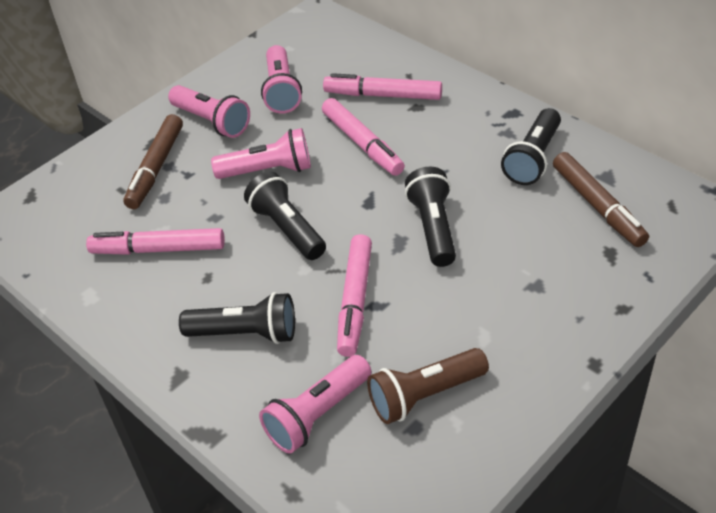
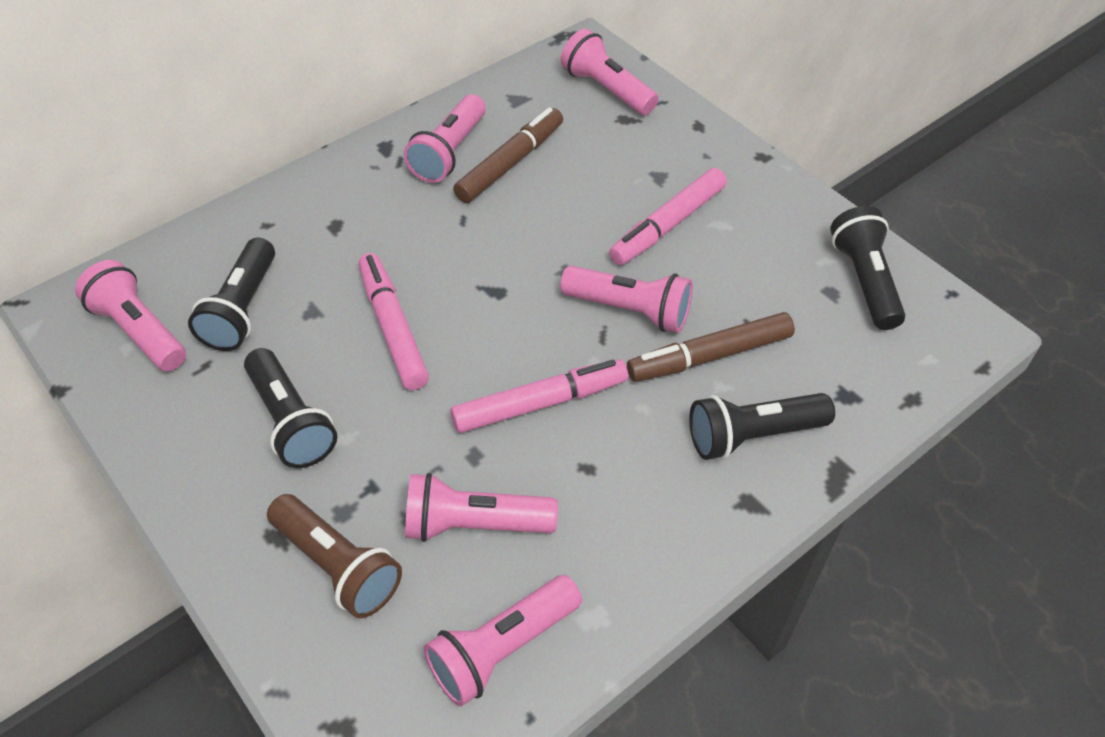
pink flashlight: 4 -> 6
pink marker: 4 -> 3

